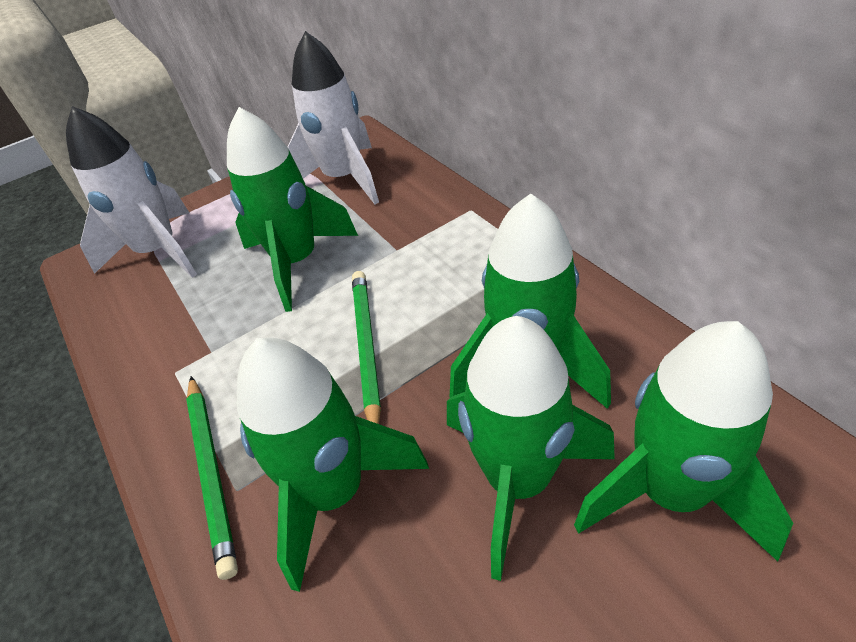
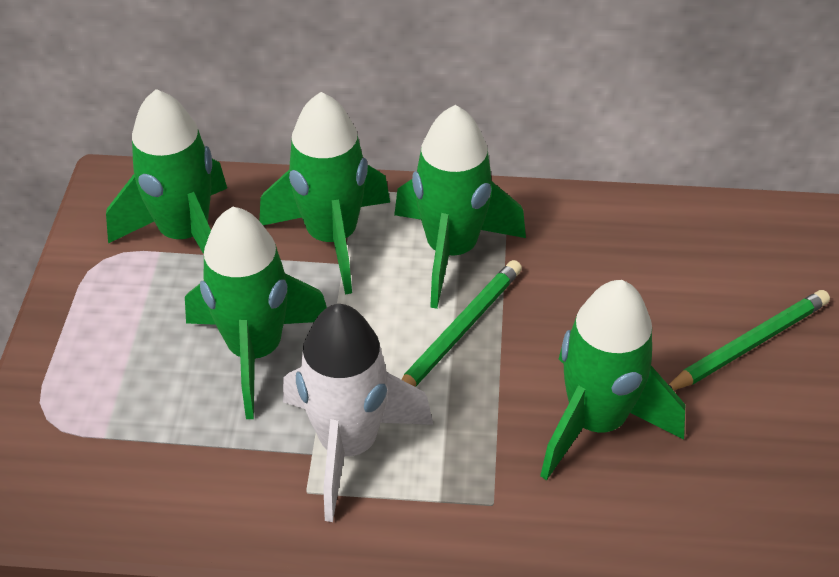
white rocket: 2 -> 1

